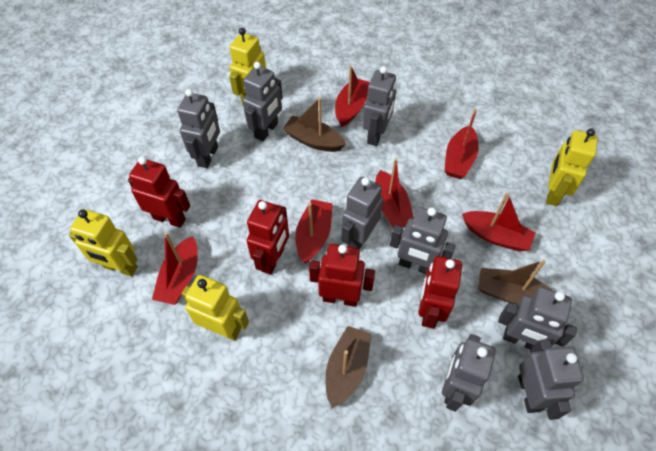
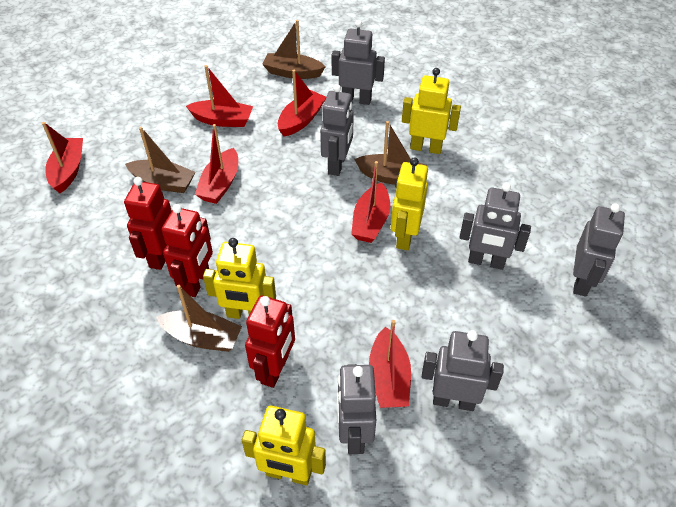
brown boat: 3 -> 4
grey robot: 8 -> 6
red robot: 4 -> 3

